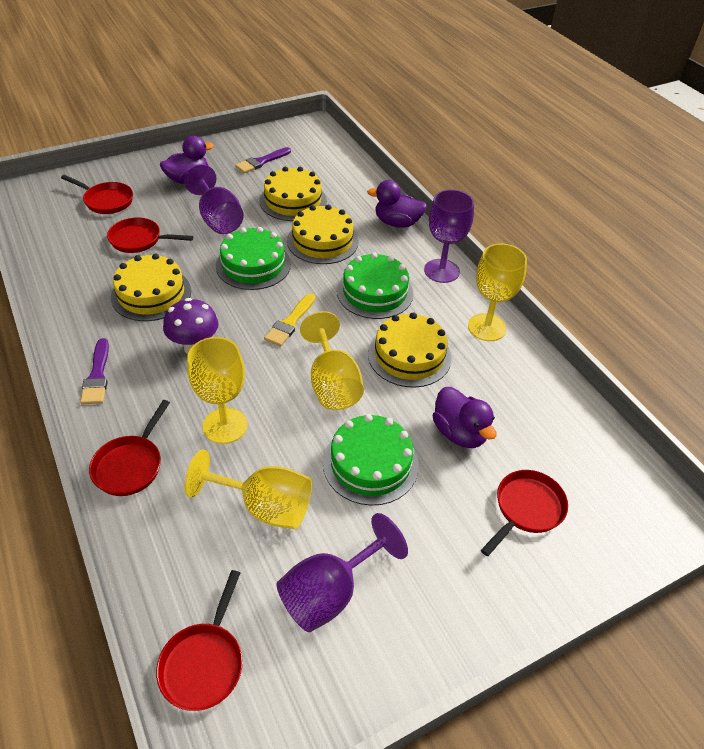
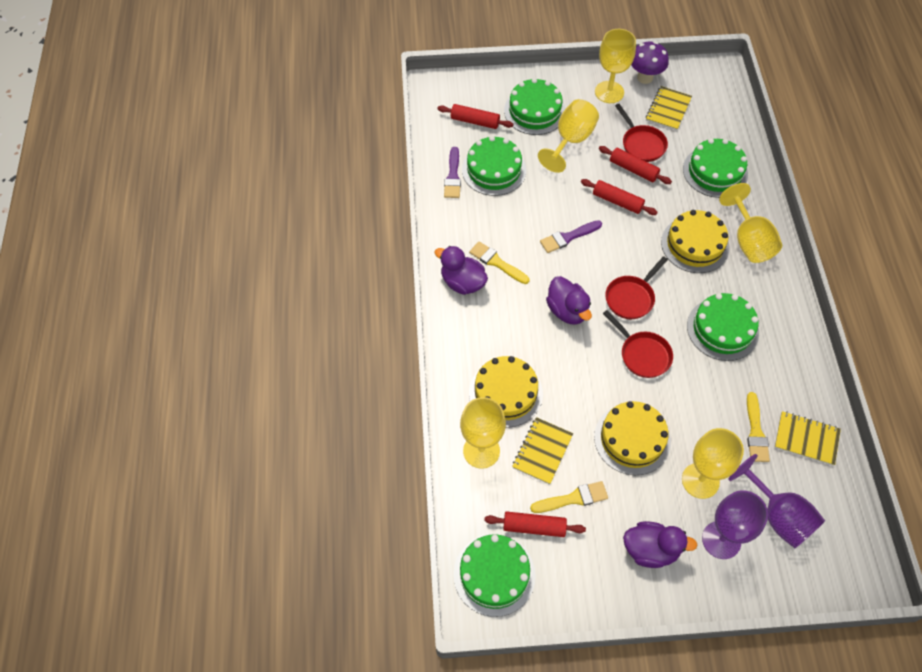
green cake: 3 -> 5
purple goblet: 3 -> 2
red pan: 5 -> 3
red rolling pin: 0 -> 4
yellow brush: 1 -> 3
yellow cake: 4 -> 3
yellow goblet: 4 -> 5
yellow notebook: 0 -> 3

